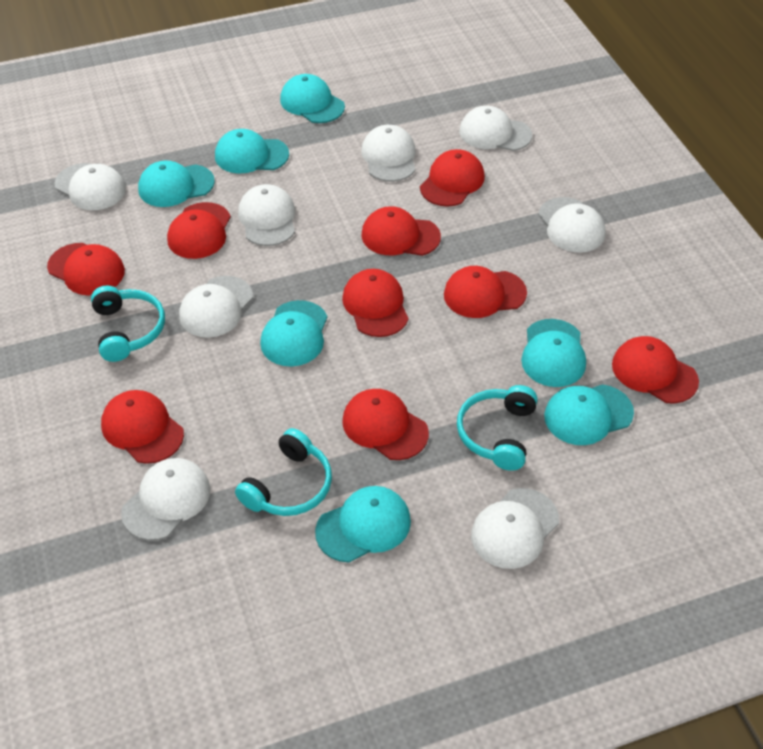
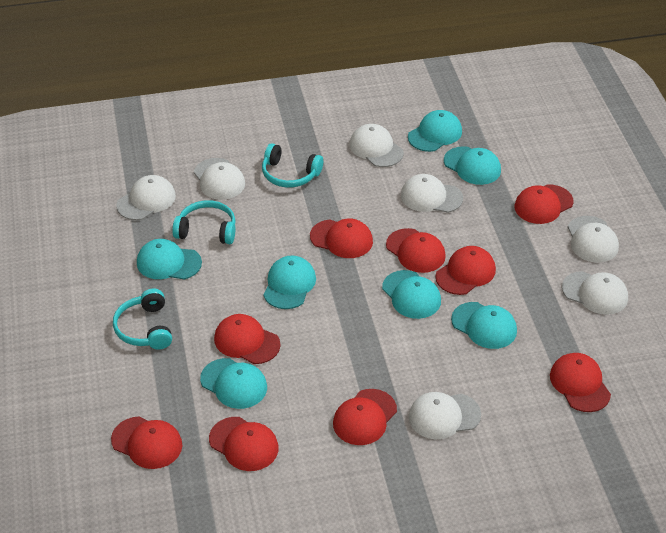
white cap: 8 -> 7

